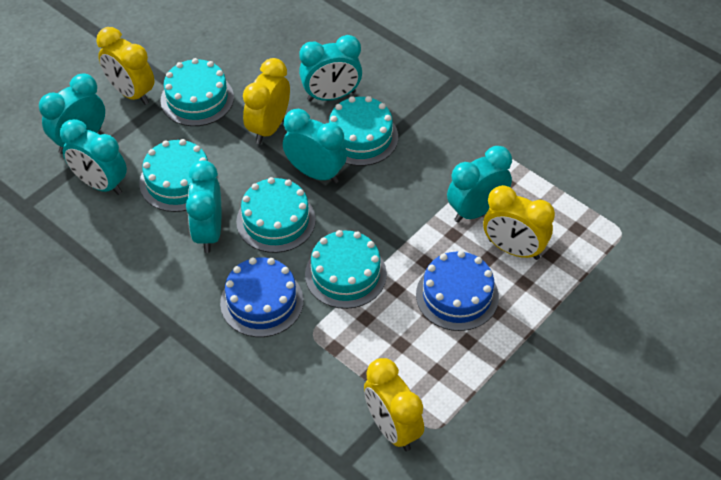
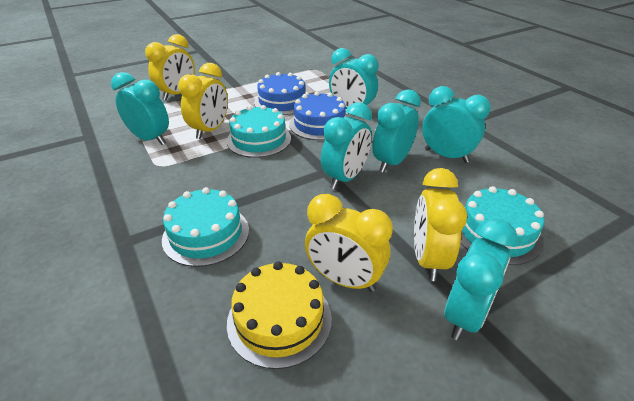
turquoise cake: 5 -> 3
yellow cake: 0 -> 1

